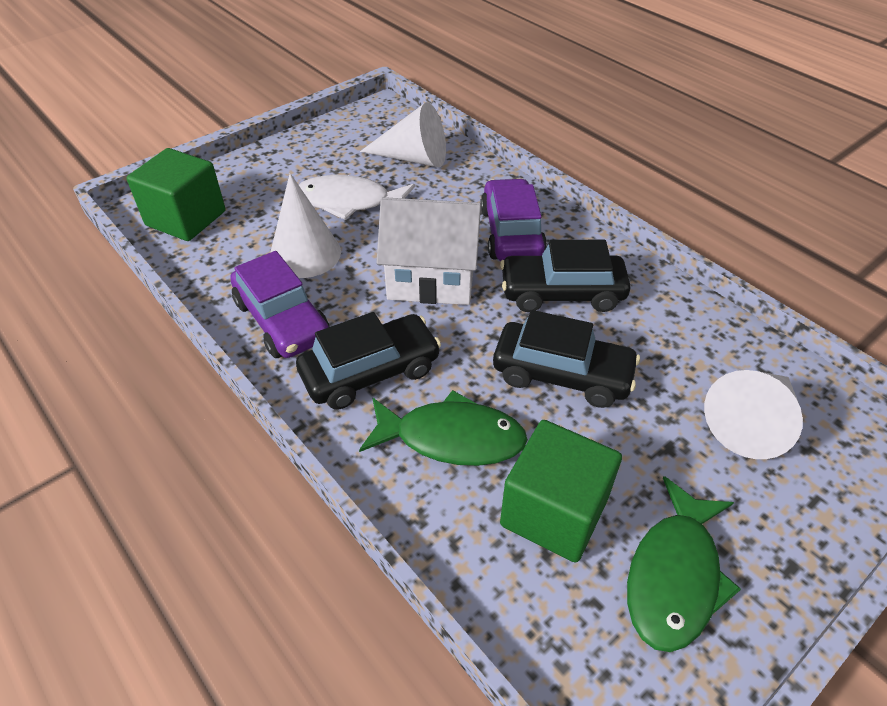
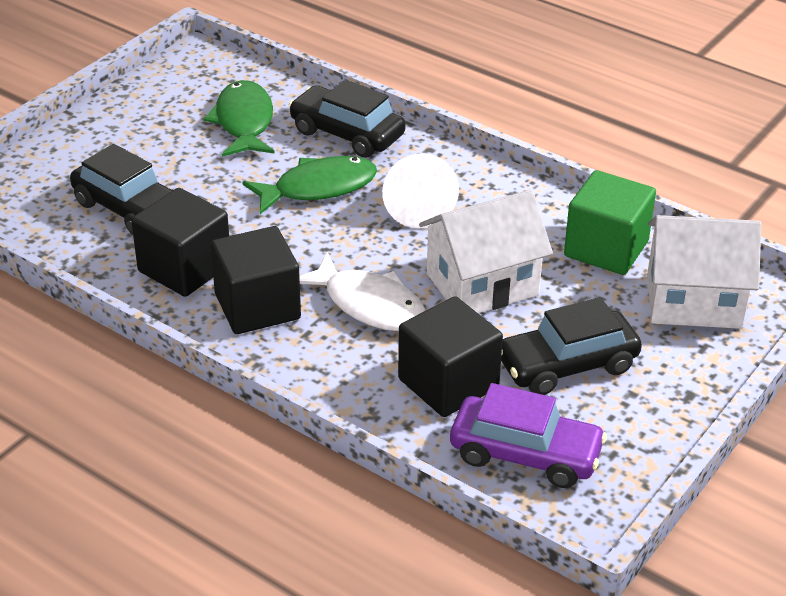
black cube: 0 -> 3
green cube: 2 -> 1
purple car: 2 -> 1
white cone: 3 -> 1
white house: 1 -> 2

